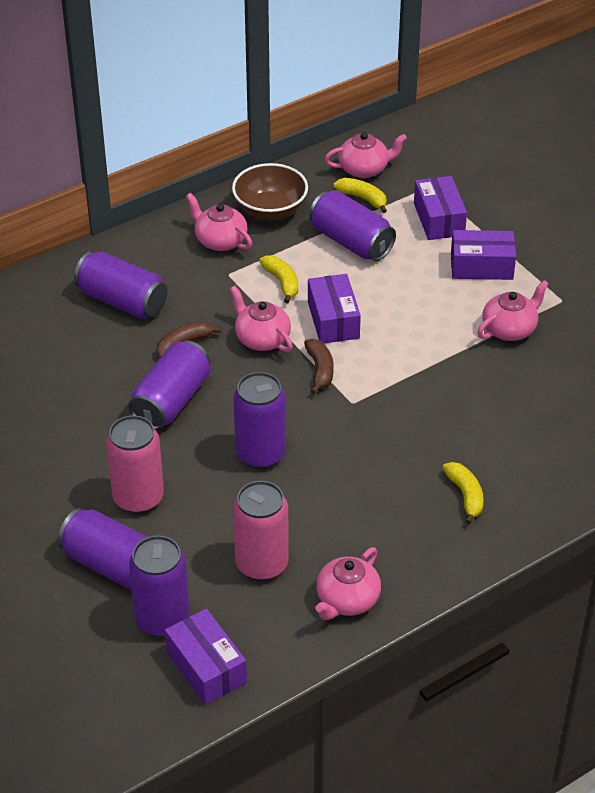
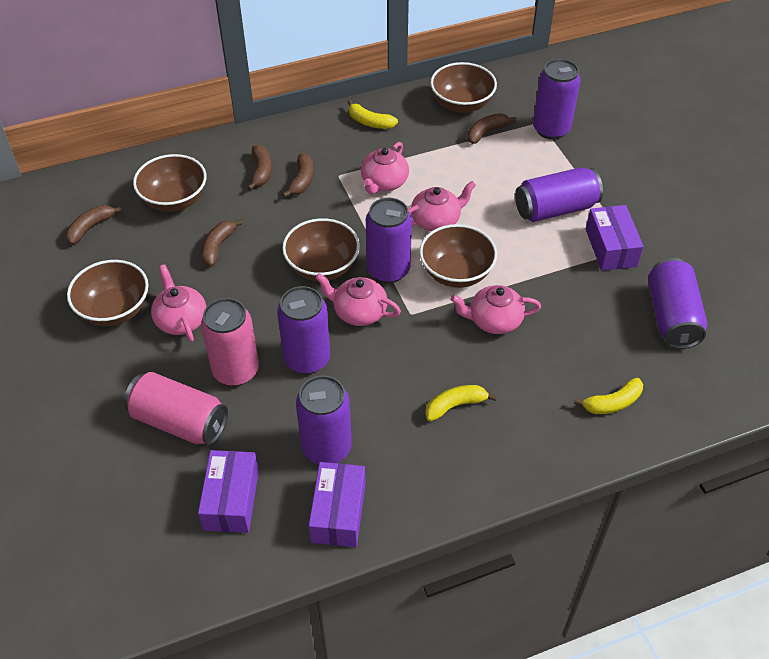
brown banana: 2 -> 5
brown bowl: 1 -> 5
purple box: 4 -> 3

